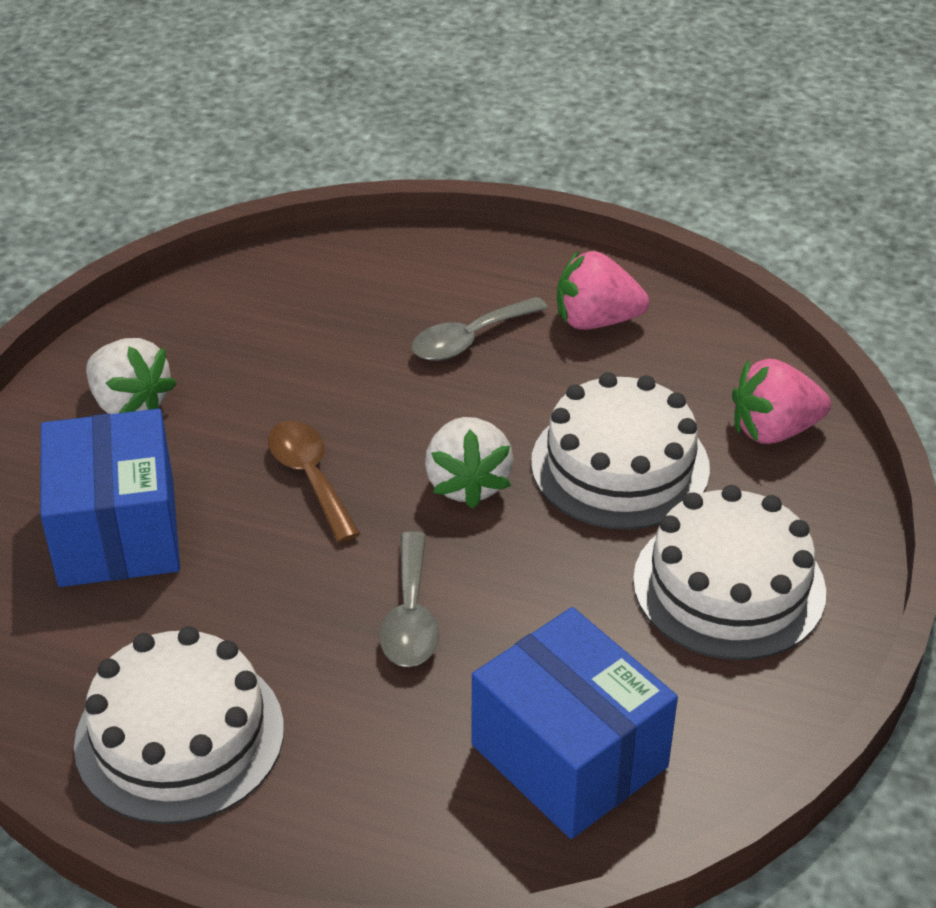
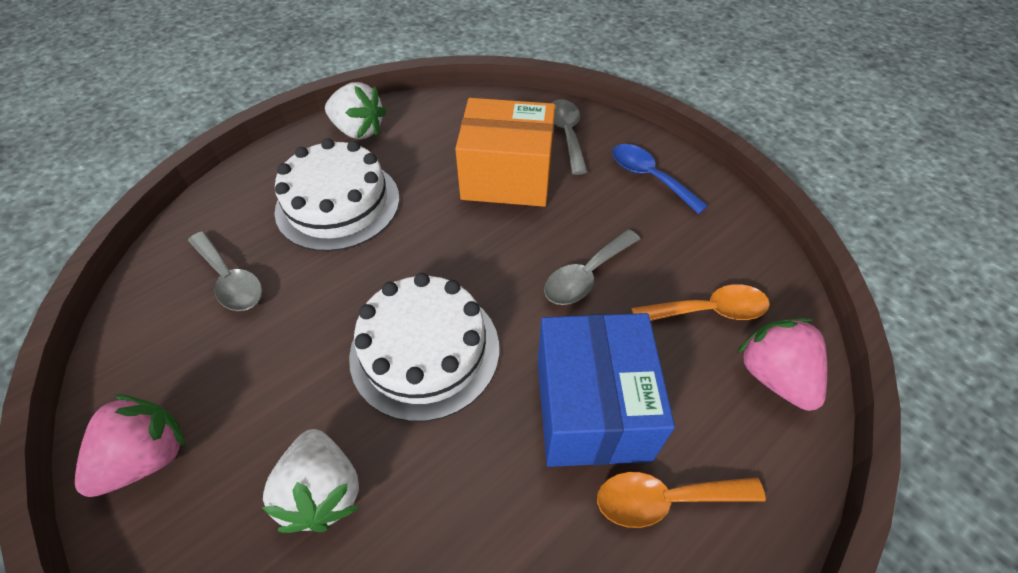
blue box: 2 -> 1
blue spoon: 0 -> 1
brown spoon: 1 -> 0
grey spoon: 2 -> 3
orange box: 0 -> 1
orange spoon: 0 -> 2
white cake: 3 -> 2

